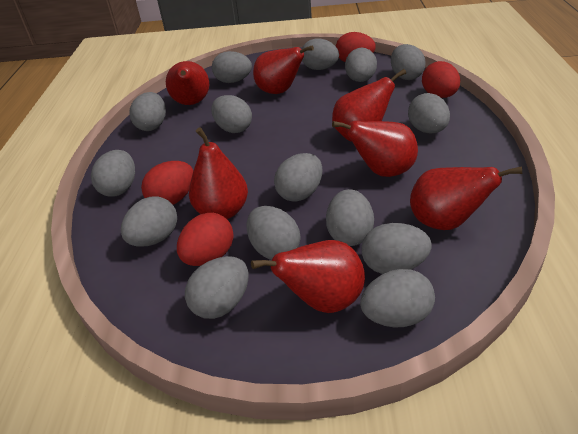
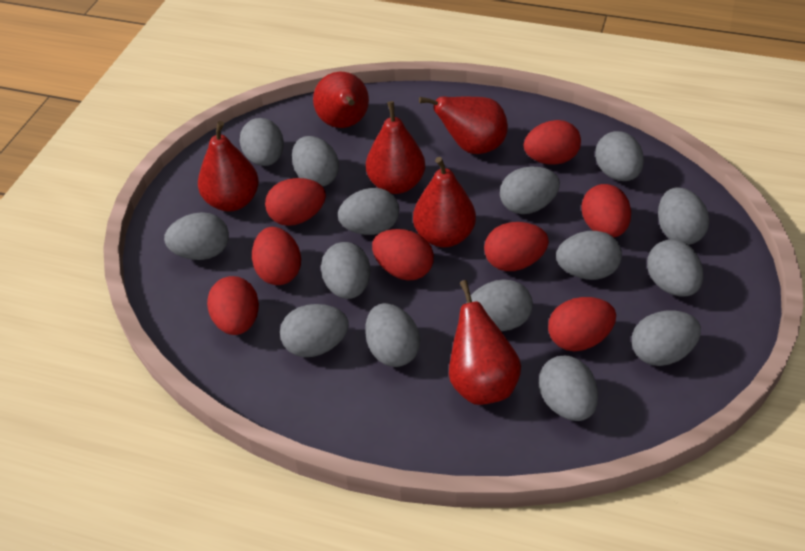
red egg: 4 -> 8
red pear: 7 -> 6

